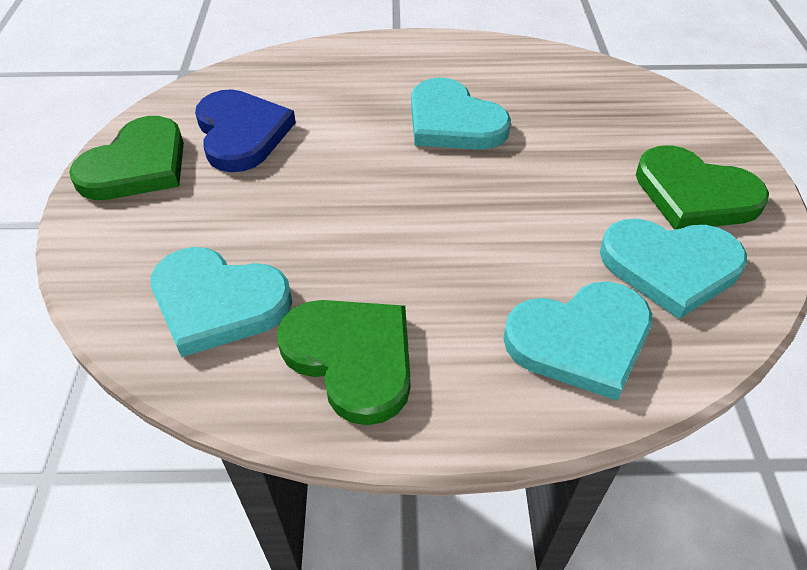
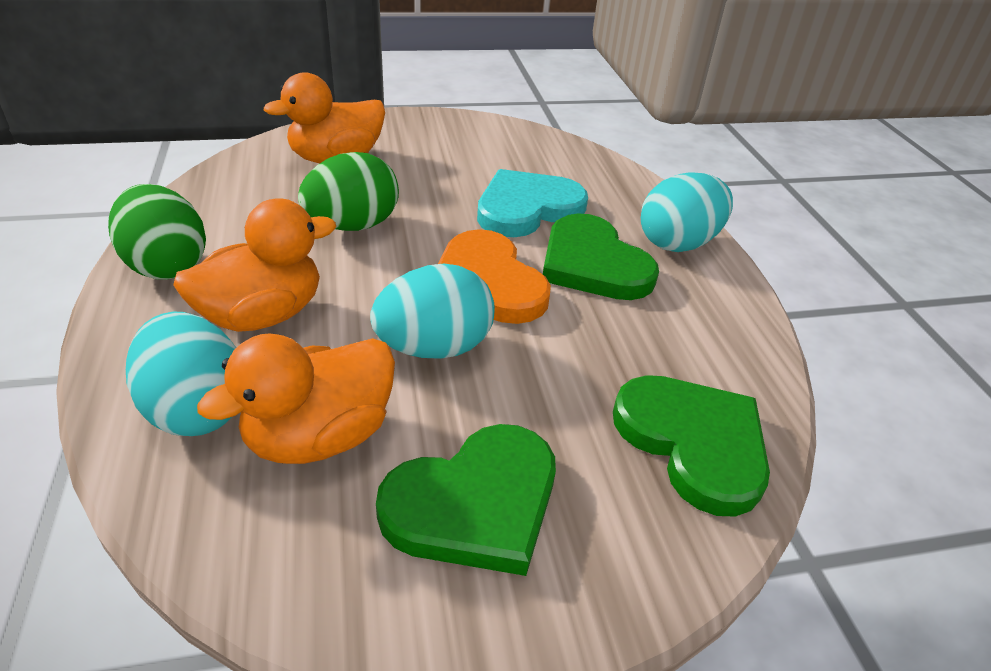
blue heart: 1 -> 0
green egg: 0 -> 2
orange duck: 0 -> 3
orange heart: 0 -> 1
turquoise egg: 0 -> 3
turquoise heart: 4 -> 1

